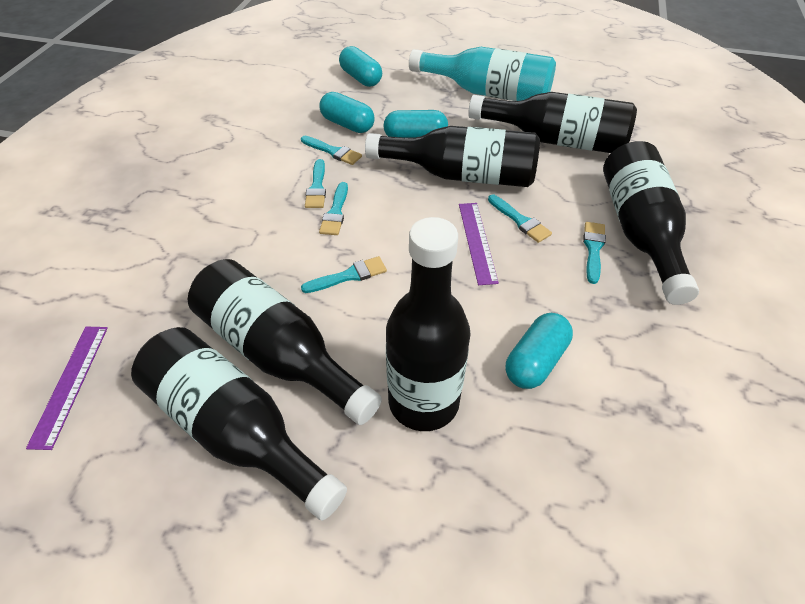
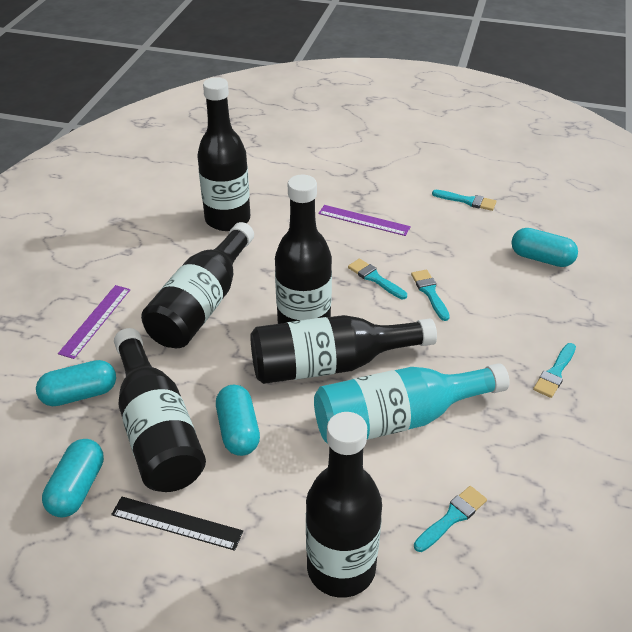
black ruler: 0 -> 1
turquoise brush: 6 -> 5

